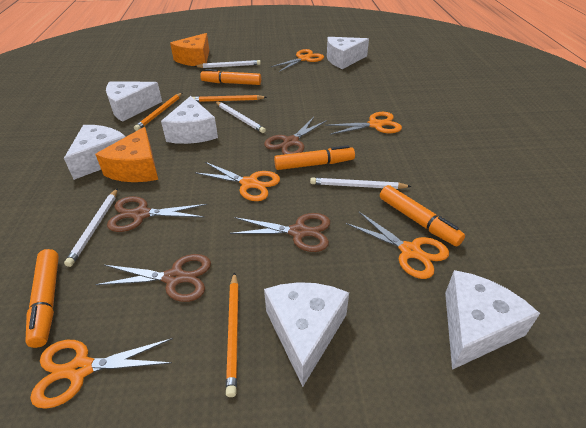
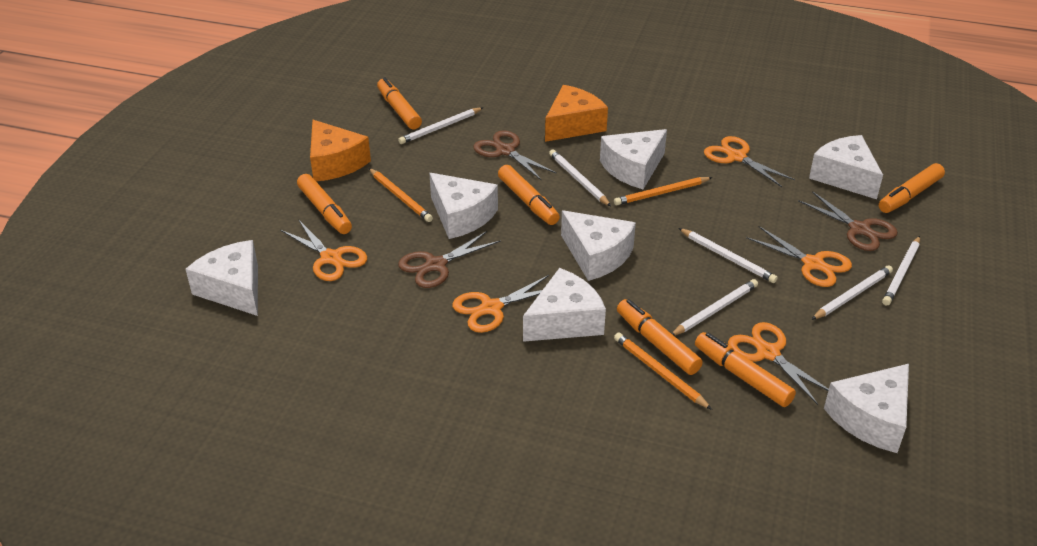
brown scissors: 4 -> 3
orange marker: 4 -> 6
white cheese: 6 -> 7
white pencil: 4 -> 6

